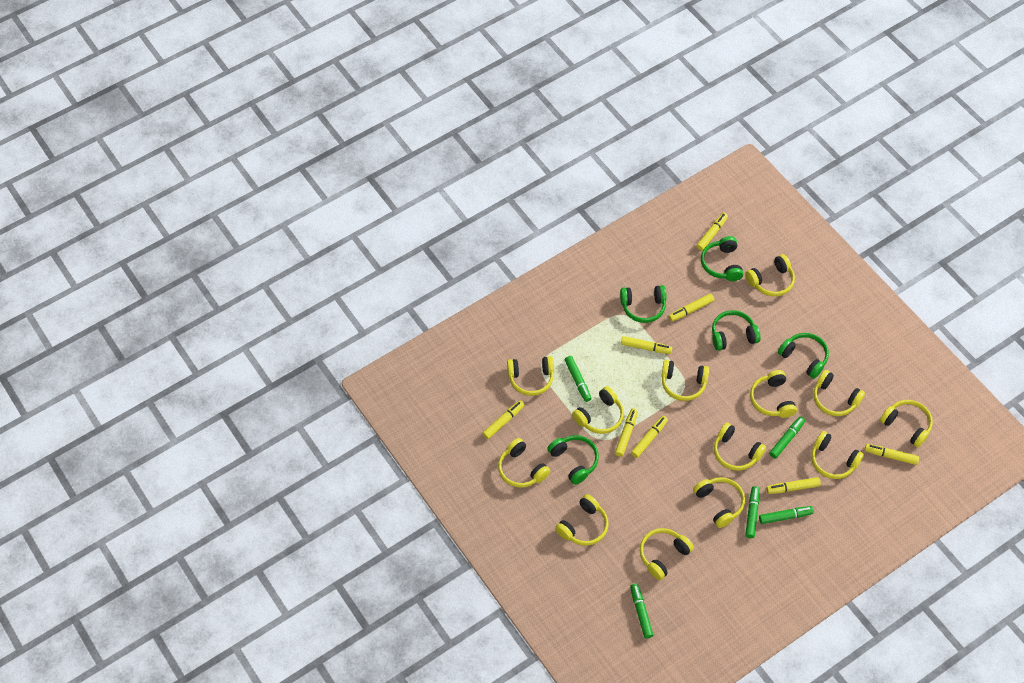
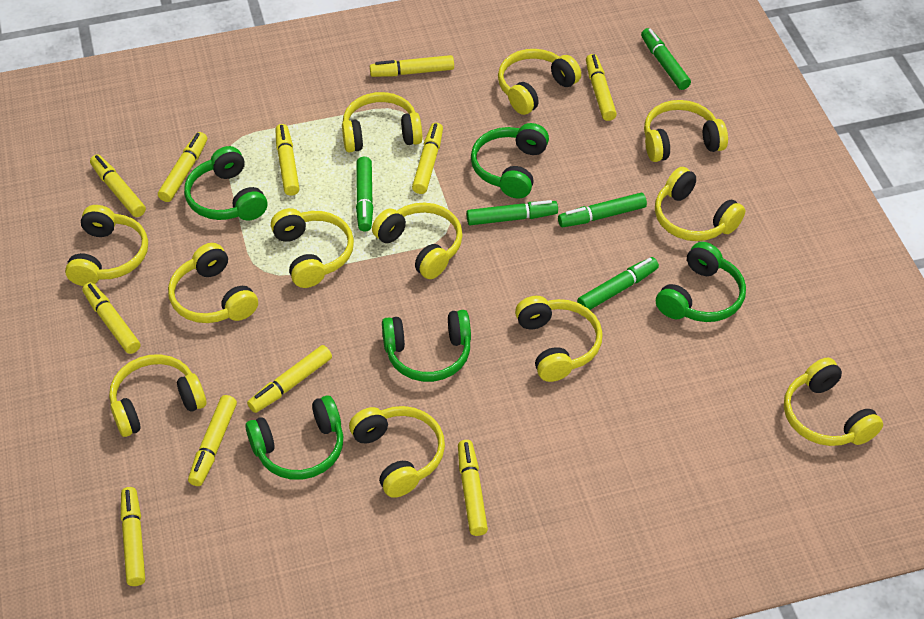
yellow headphones: 13 -> 12
yellow marker: 8 -> 11

